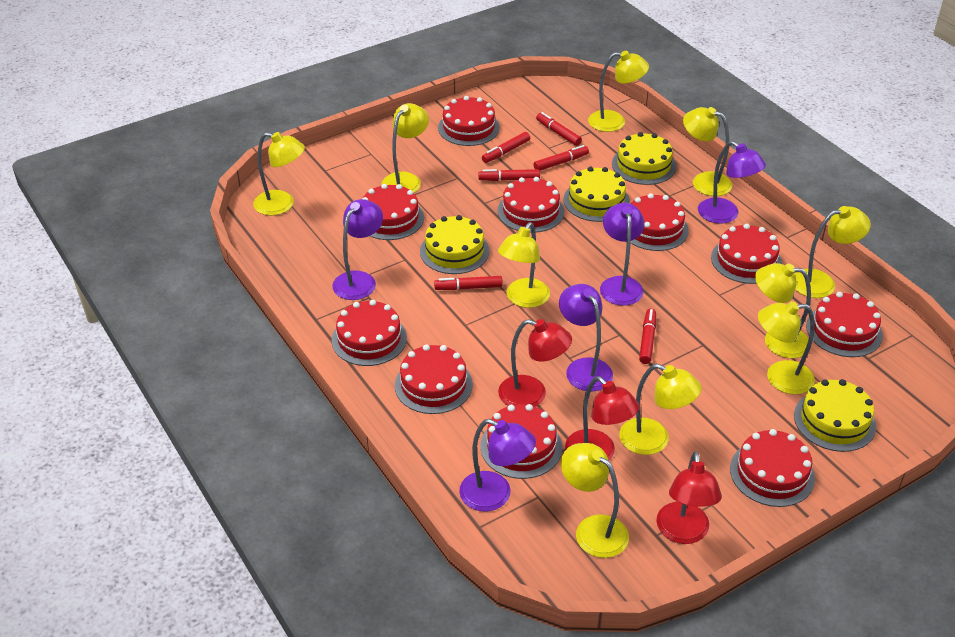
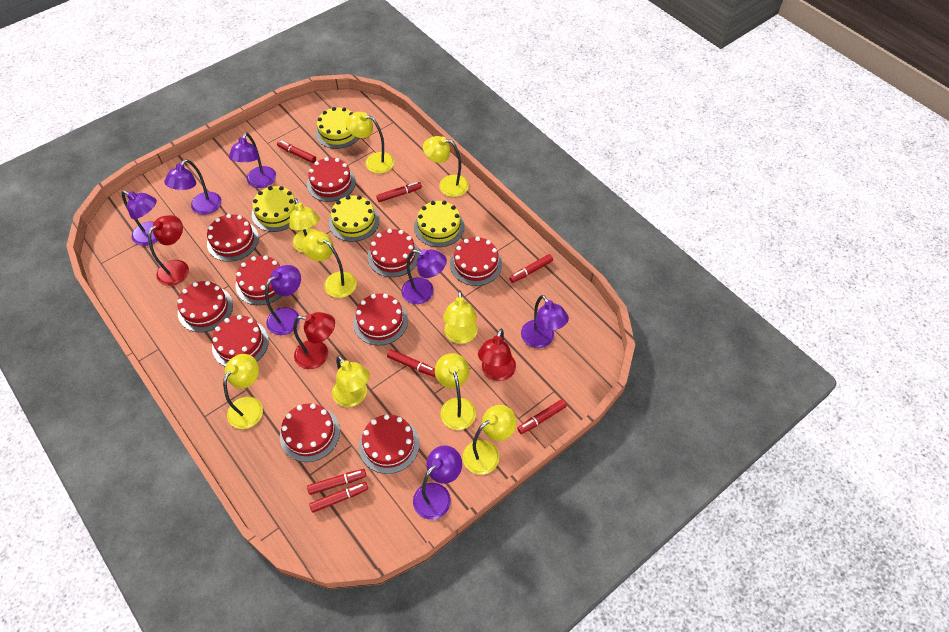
purple lamp: 5 -> 7
red marker: 6 -> 7
yellow lamp: 10 -> 9

